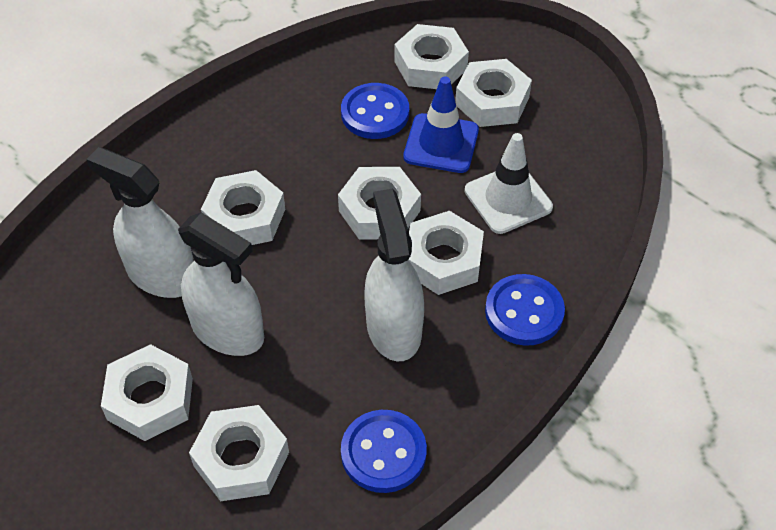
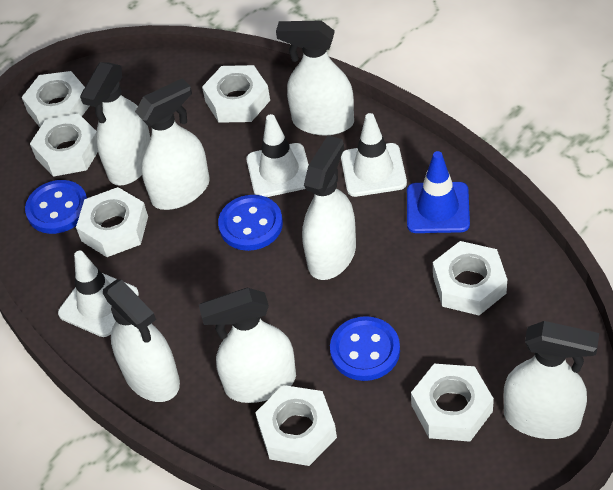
white spray bottle: 3 -> 7
white traffic cone: 1 -> 3

